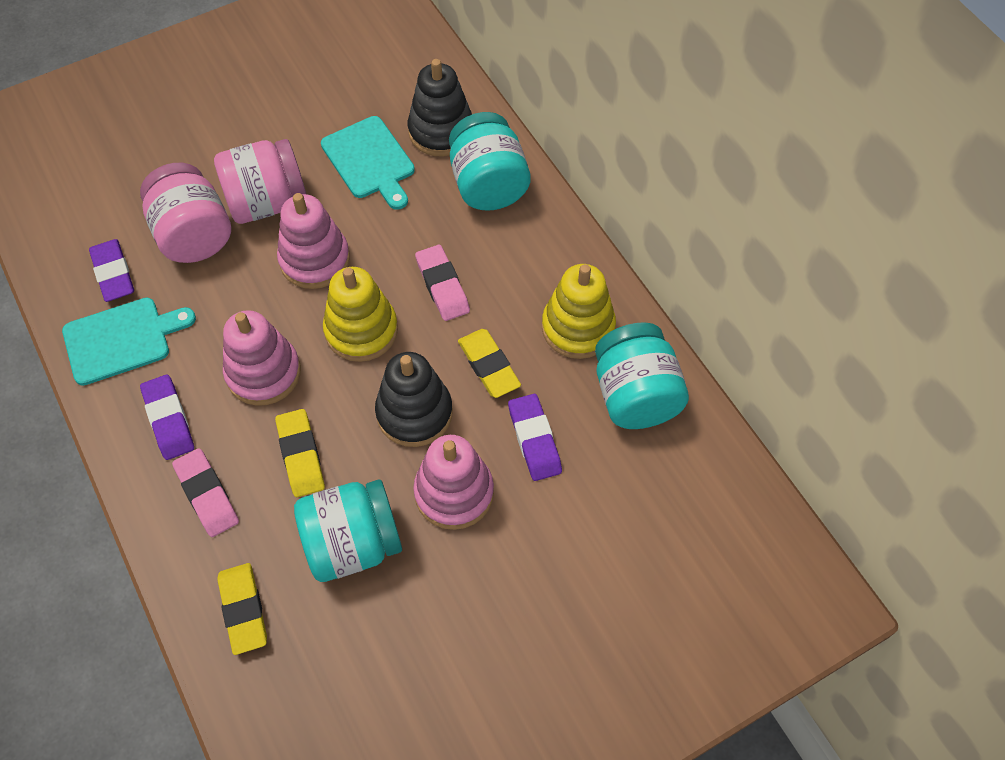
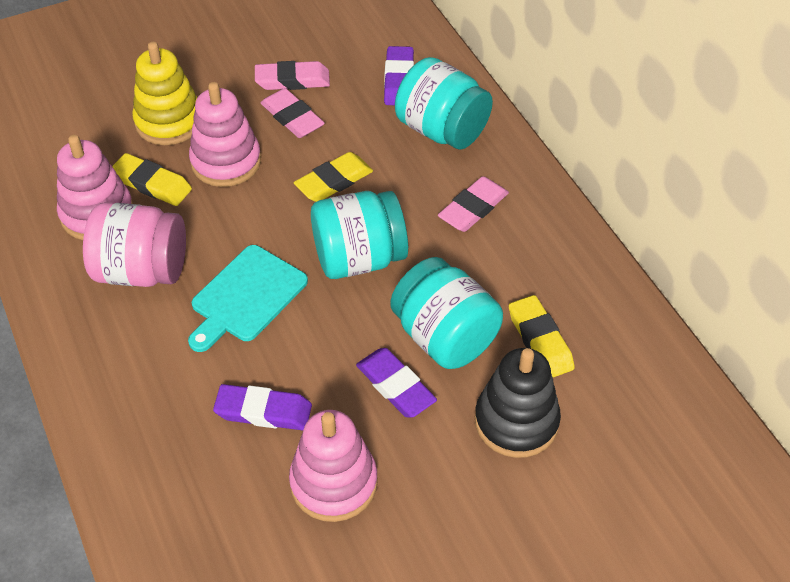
black stacking toy: 2 -> 1
pink eraser: 2 -> 3
pink jar: 2 -> 1
turquoise cutting board: 2 -> 1
yellow stacking toy: 2 -> 1

